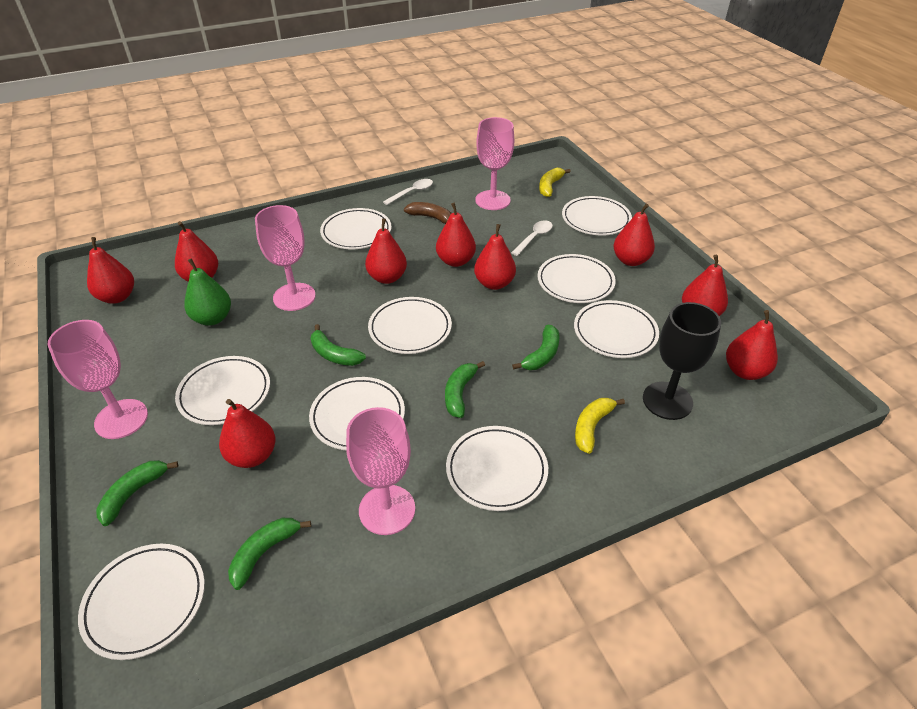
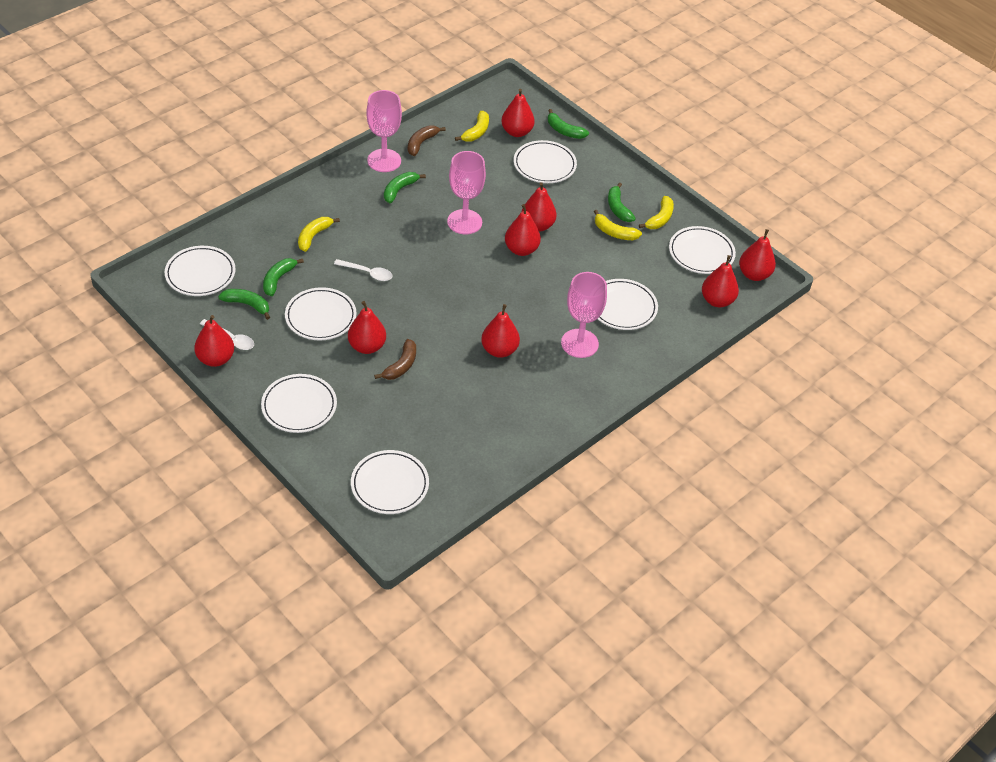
black goblet: 1 -> 0
brown banana: 1 -> 2
green pear: 1 -> 0
pink goblet: 4 -> 3
red pear: 9 -> 8
white plate: 9 -> 7
yellow banana: 2 -> 4

